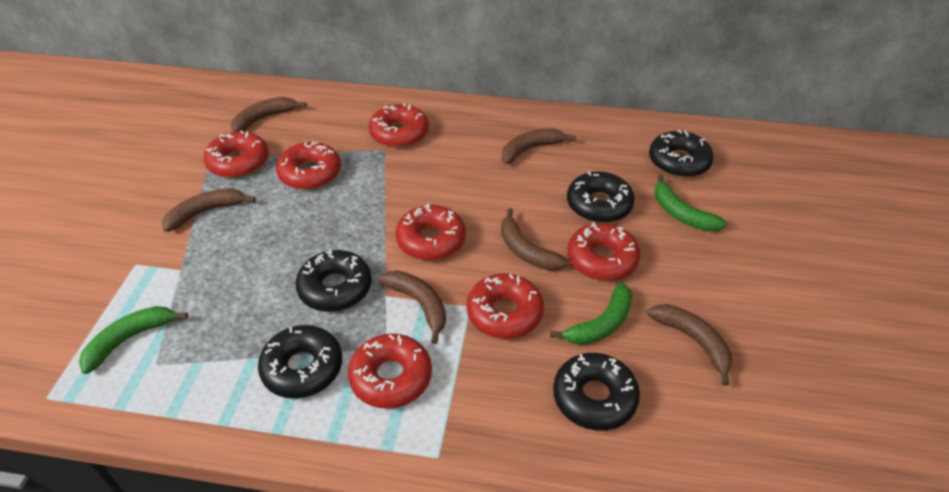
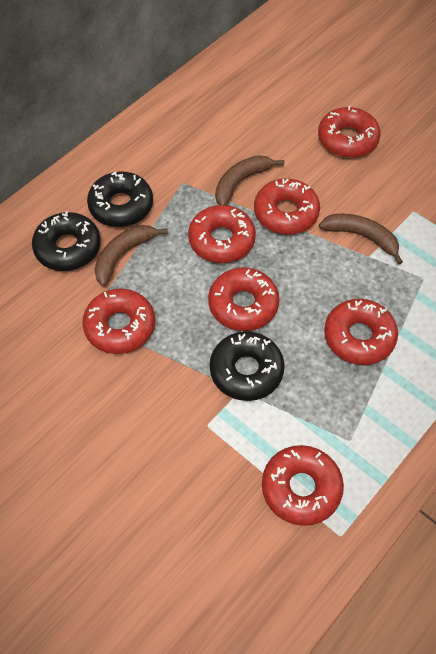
black donut: 5 -> 3
brown banana: 6 -> 3
green banana: 3 -> 0

